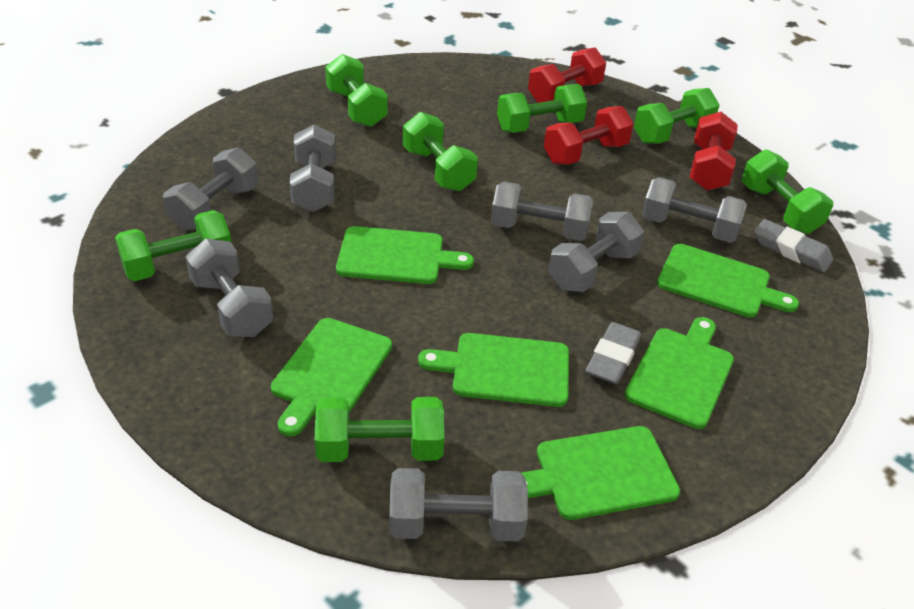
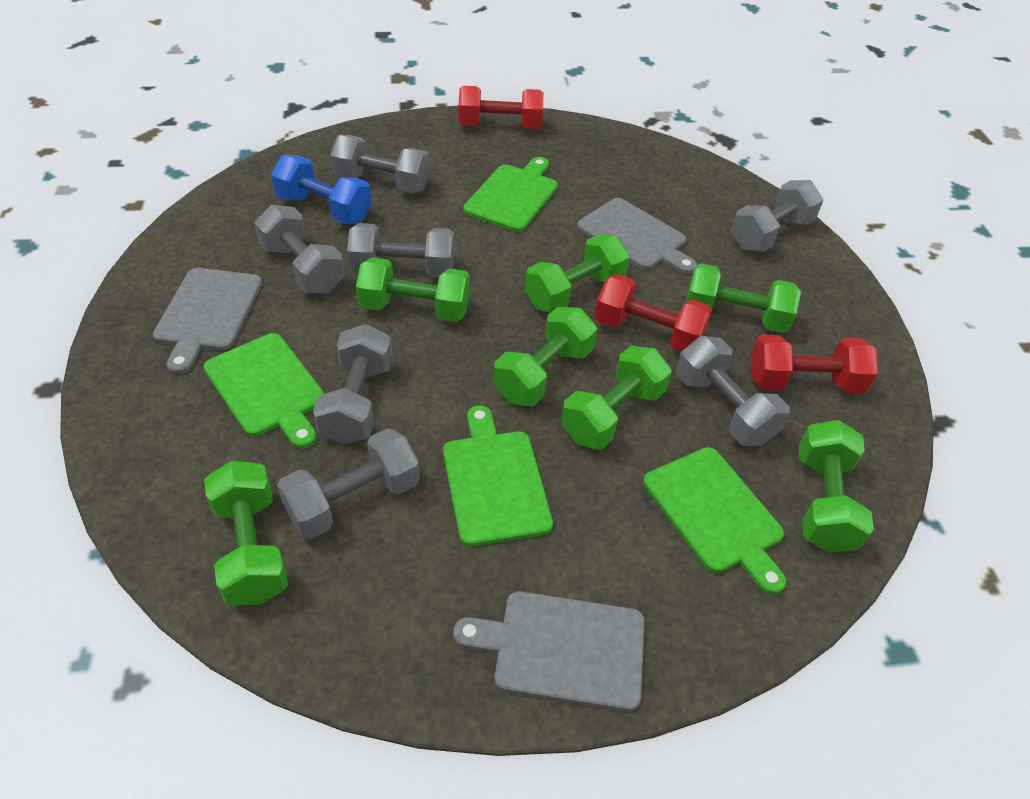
blue dumbbell: 0 -> 1
green cutting board: 6 -> 4
grey cutting board: 0 -> 3
grey eraser: 2 -> 0

